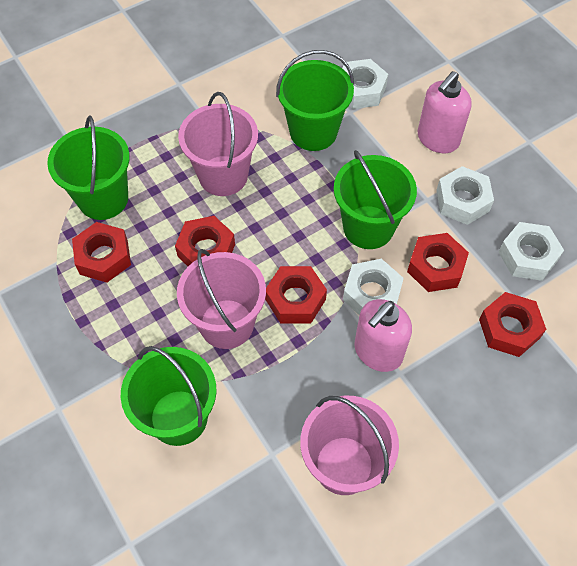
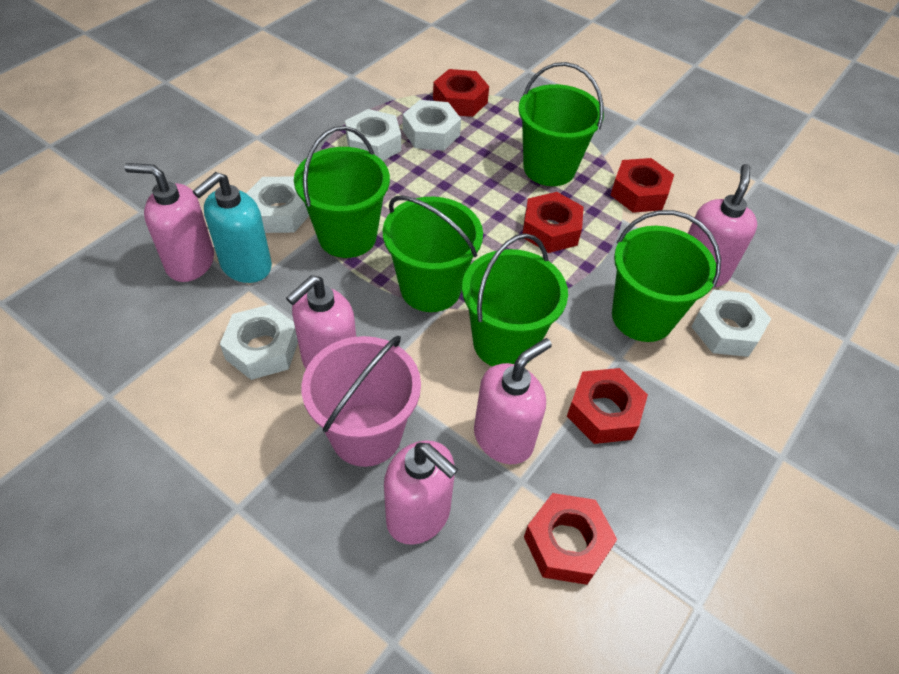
green bucket: 4 -> 5
pink bucket: 3 -> 1
pink soap dispenser: 2 -> 5
turquoise soap dispenser: 0 -> 1
white nut: 4 -> 5

